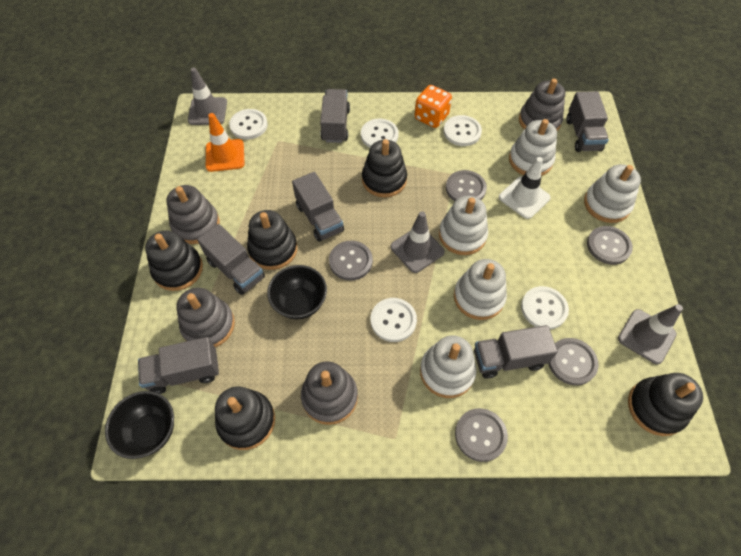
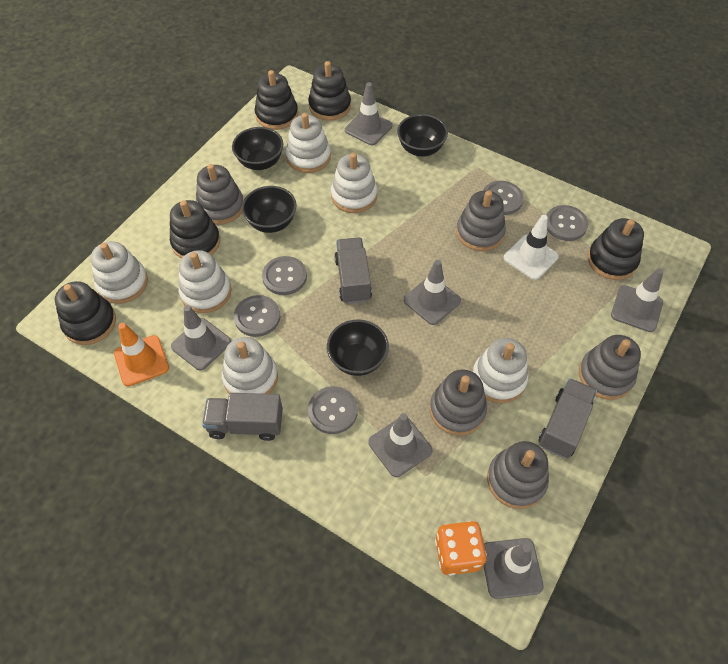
black bowl: 2 -> 4
grey stacking toy: 4 -> 5
grey traffic cone: 3 -> 6
grey truck: 6 -> 3
white button: 5 -> 0
white stacking toy: 5 -> 6

